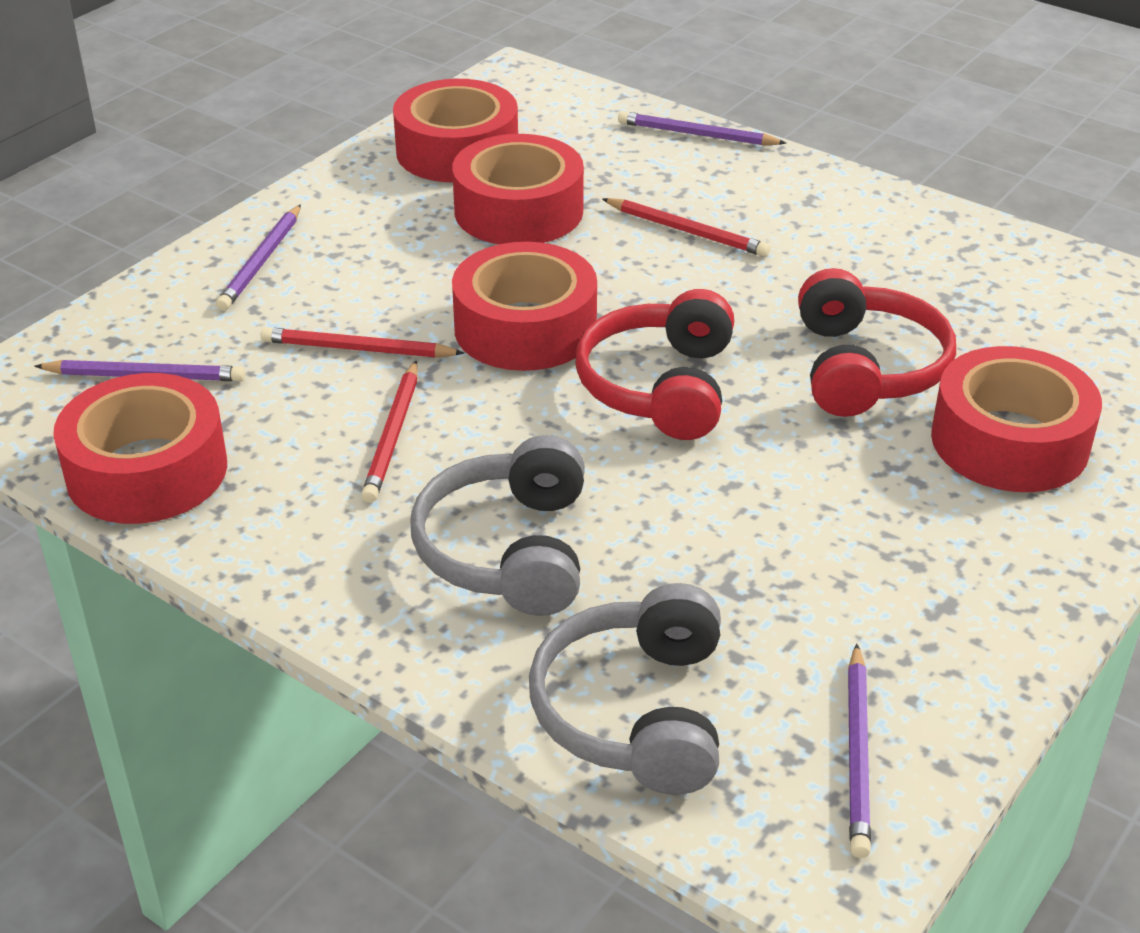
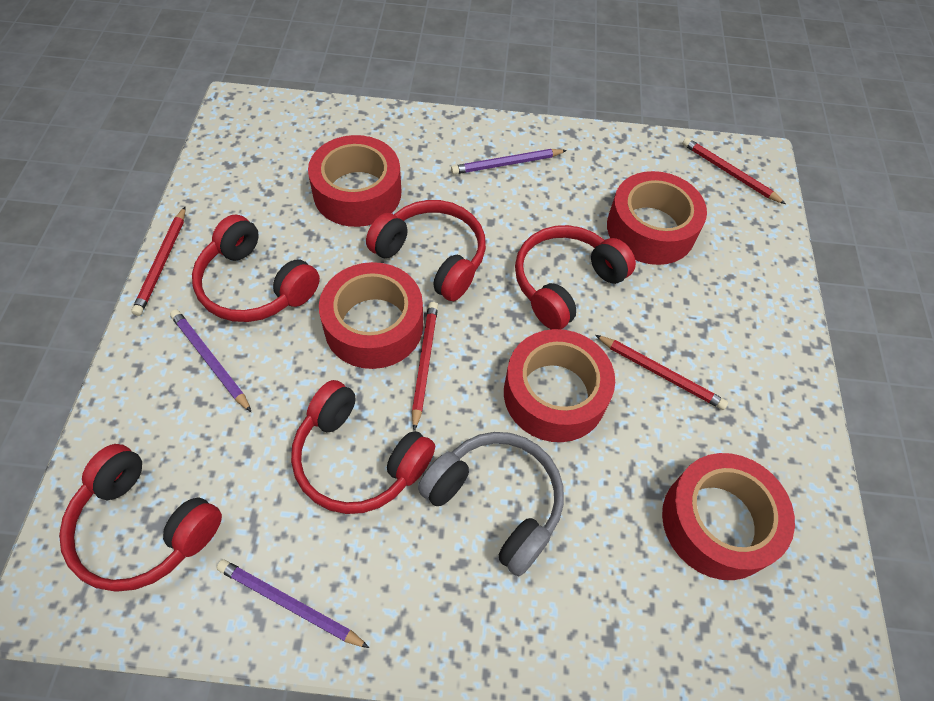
grey headphones: 2 -> 1
purple pencil: 4 -> 3
red headphones: 2 -> 5
red pencil: 3 -> 4

